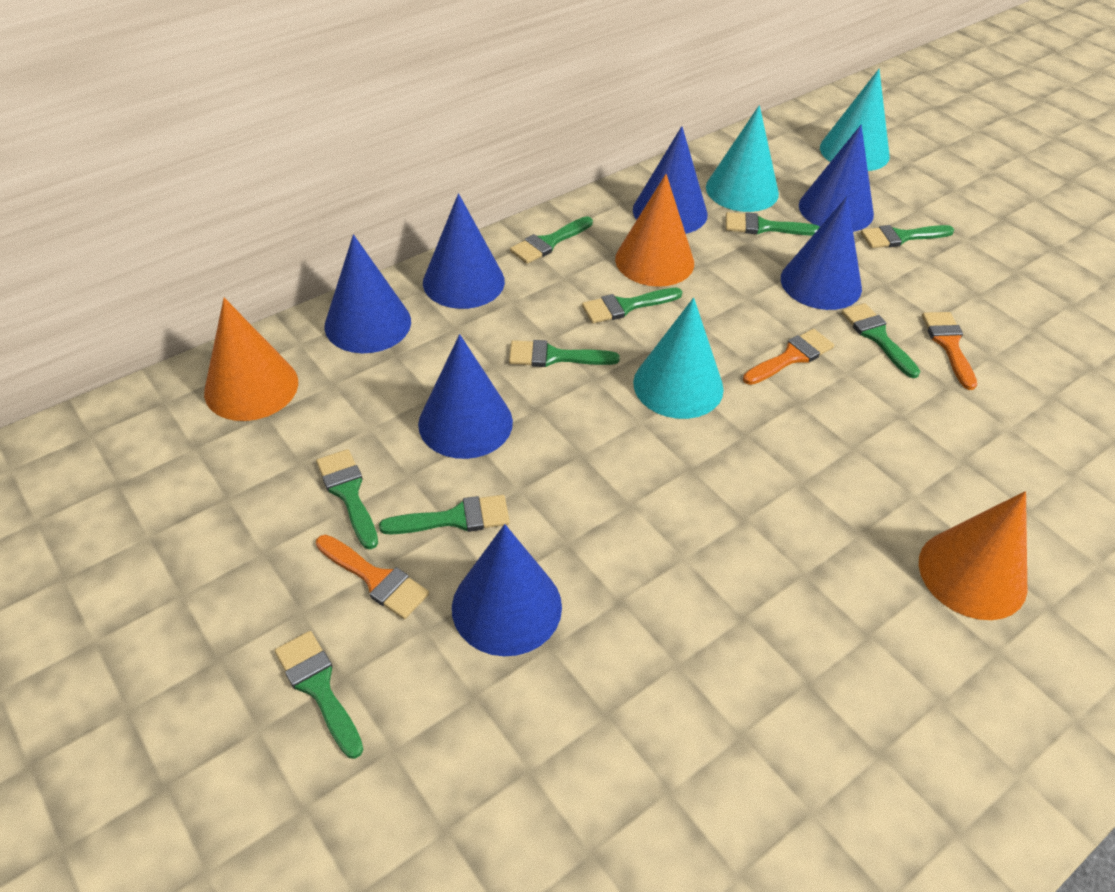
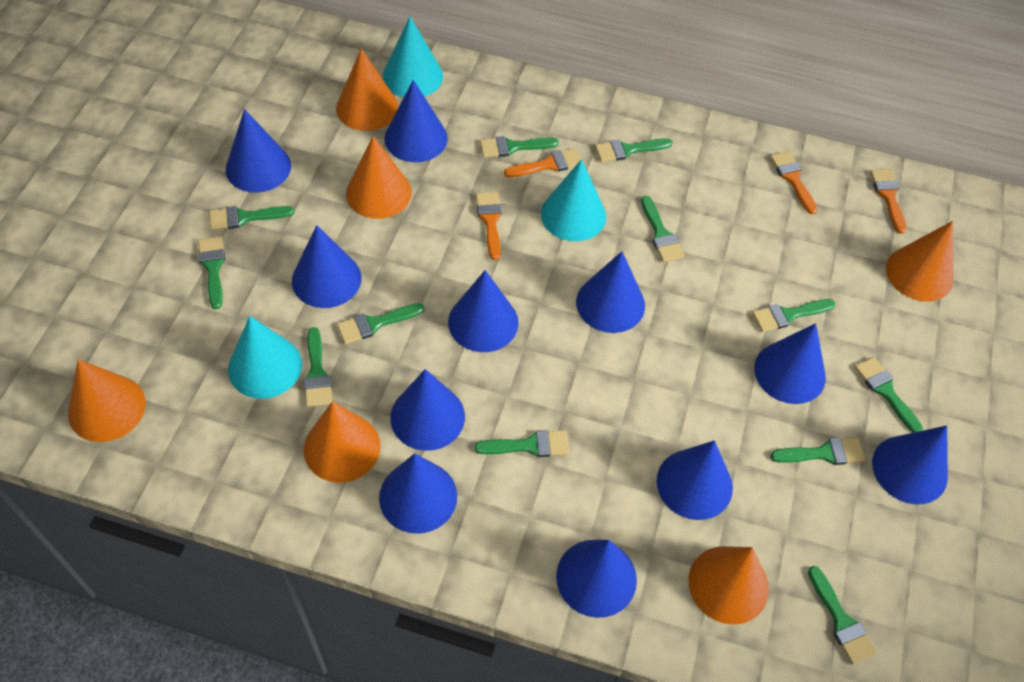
blue cone: 7 -> 11
green brush: 9 -> 12
orange brush: 3 -> 4
orange cone: 3 -> 6

